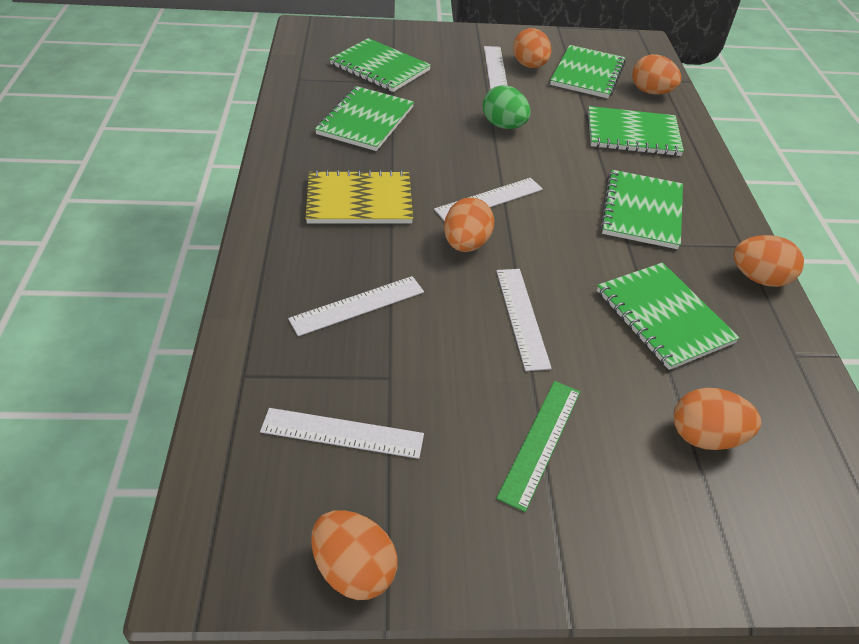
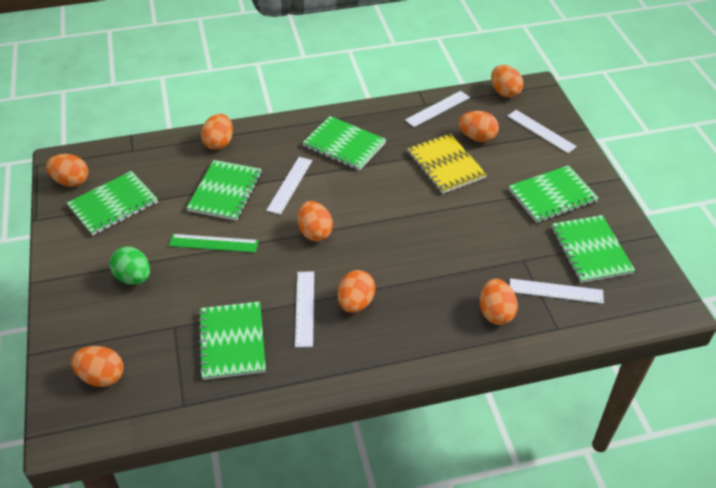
orange egg: 6 -> 8

